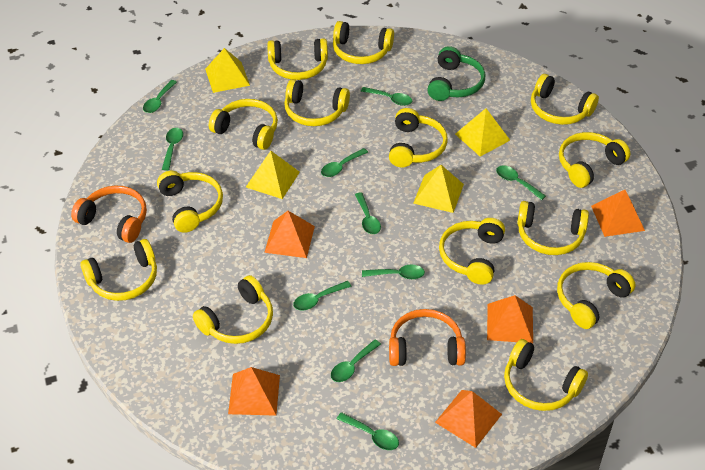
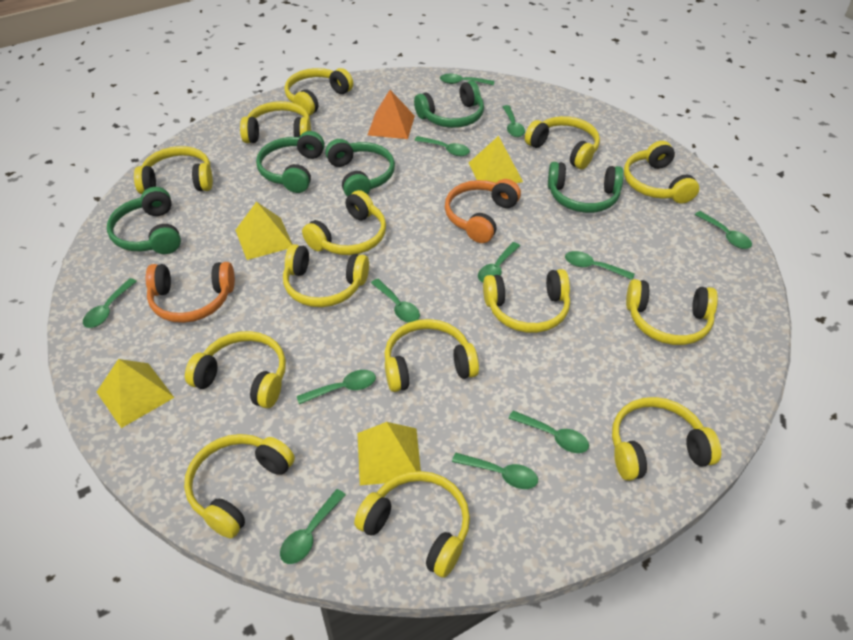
green headphones: 1 -> 5
green spoon: 10 -> 12
orange pyramid: 5 -> 1

